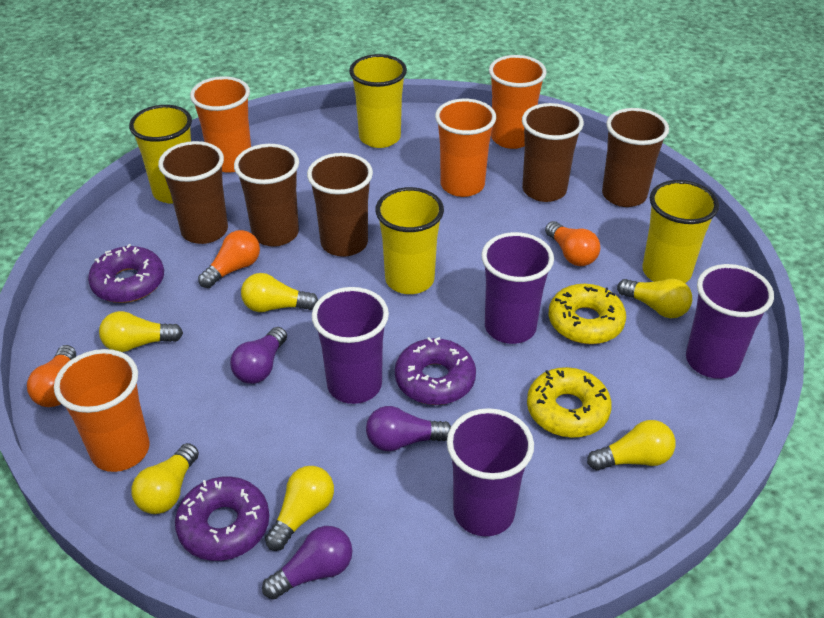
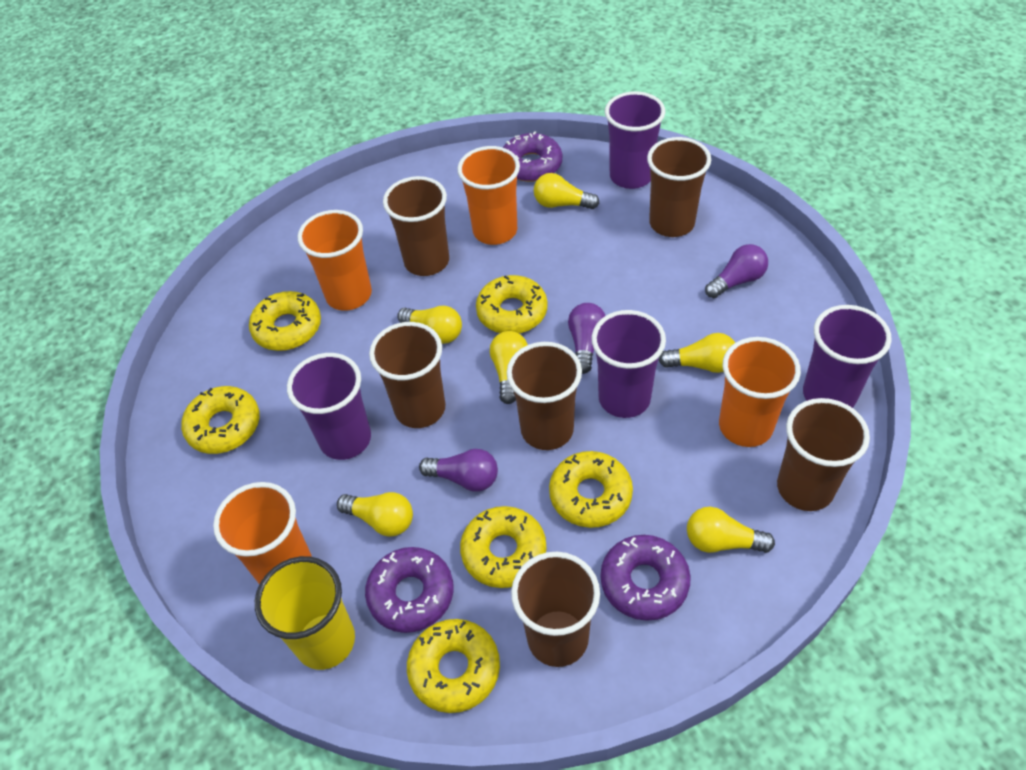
brown cup: 5 -> 6
orange light bulb: 3 -> 0
yellow cup: 4 -> 1
yellow donut: 2 -> 6

